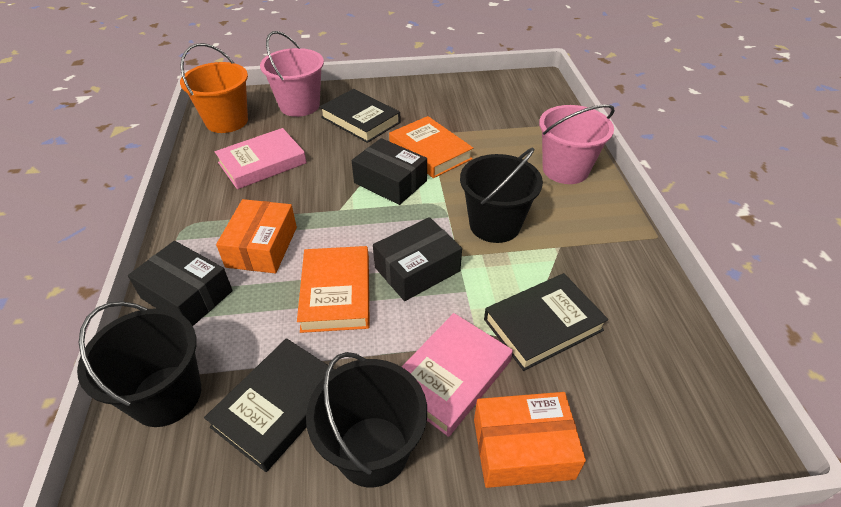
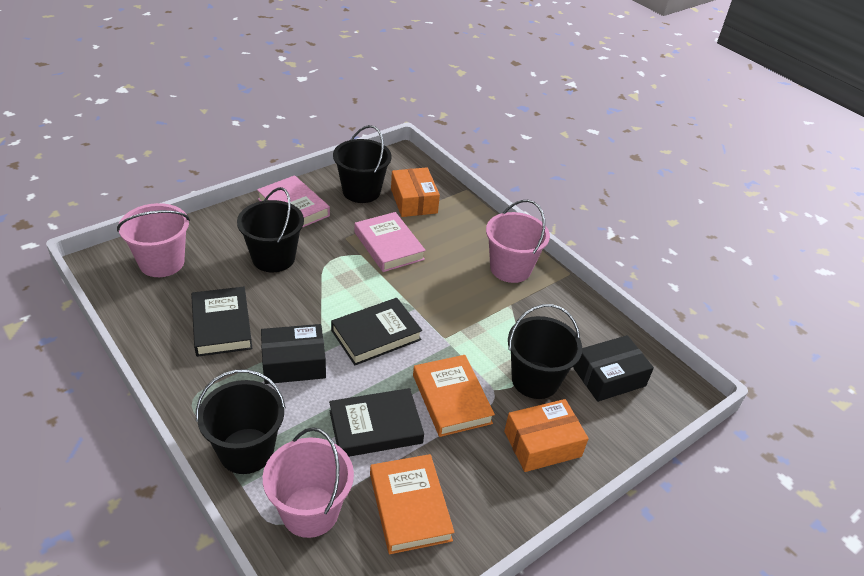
black box: 3 -> 2
black bucket: 3 -> 4
orange bucket: 1 -> 0
pink bucket: 2 -> 3

